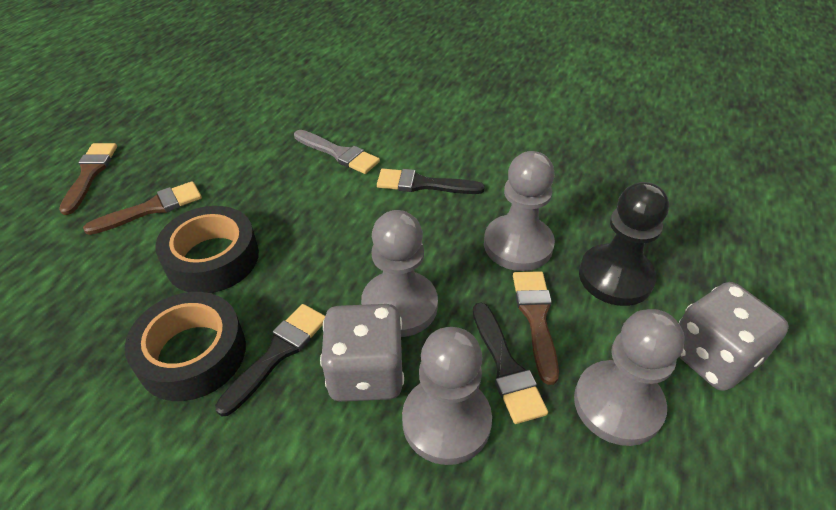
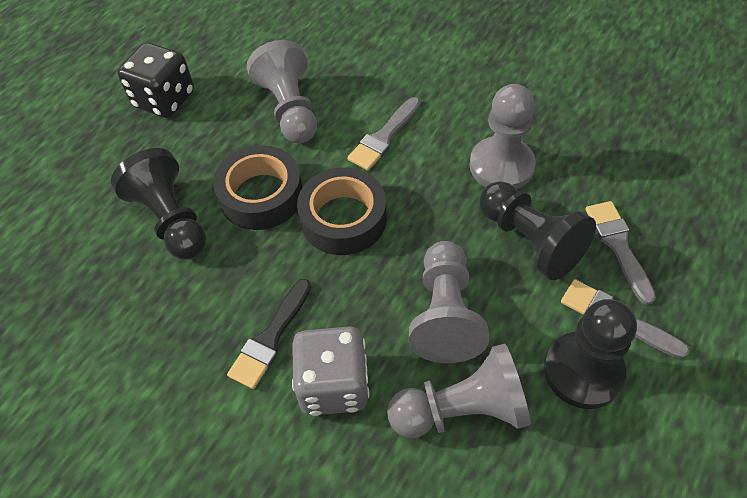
black brush: 3 -> 1
black dice: 0 -> 1
black pawn: 1 -> 3
brown brush: 3 -> 0
grey brush: 1 -> 3
grey dice: 2 -> 1

